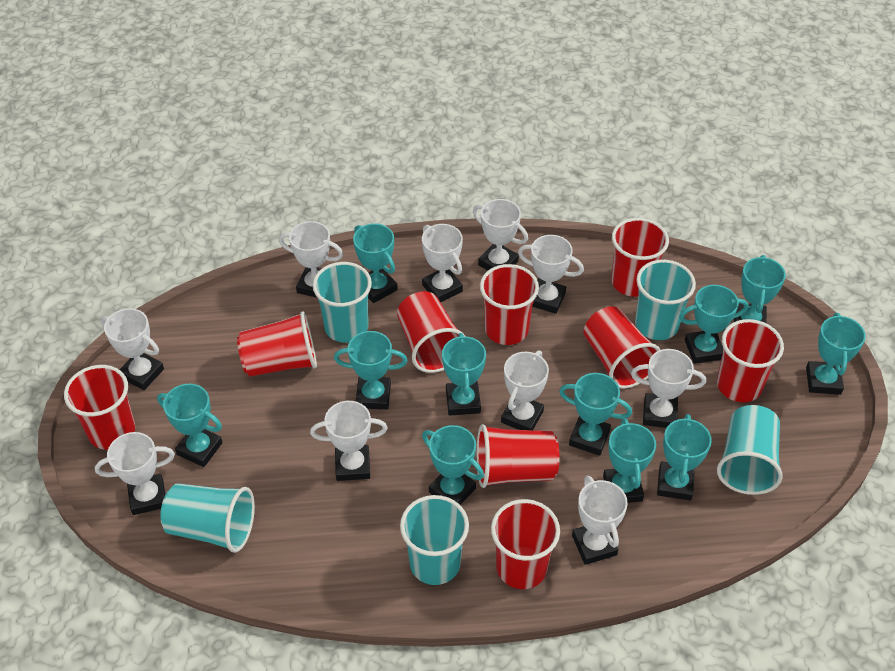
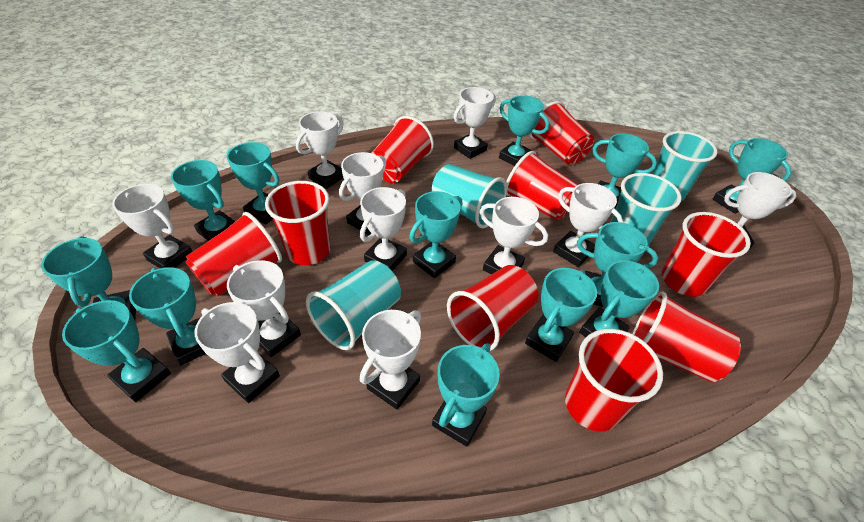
turquoise cup: 5 -> 4
turquoise trophy: 11 -> 13
white trophy: 10 -> 11

